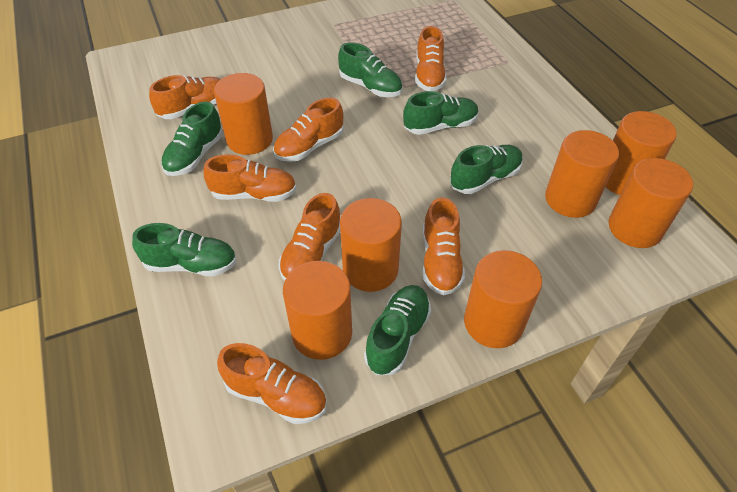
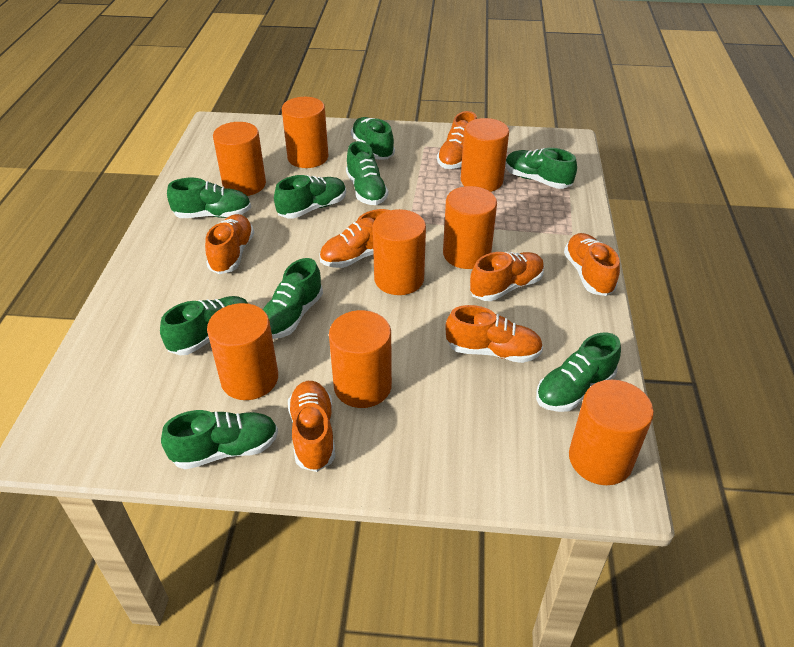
green shoe: 6 -> 9
orange cylinder: 7 -> 8

